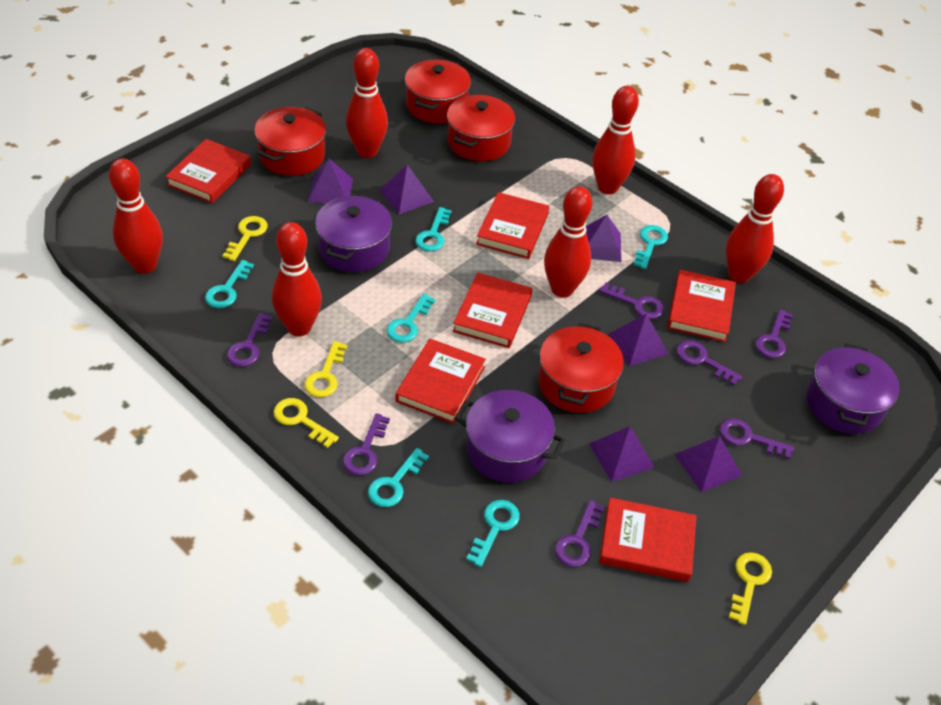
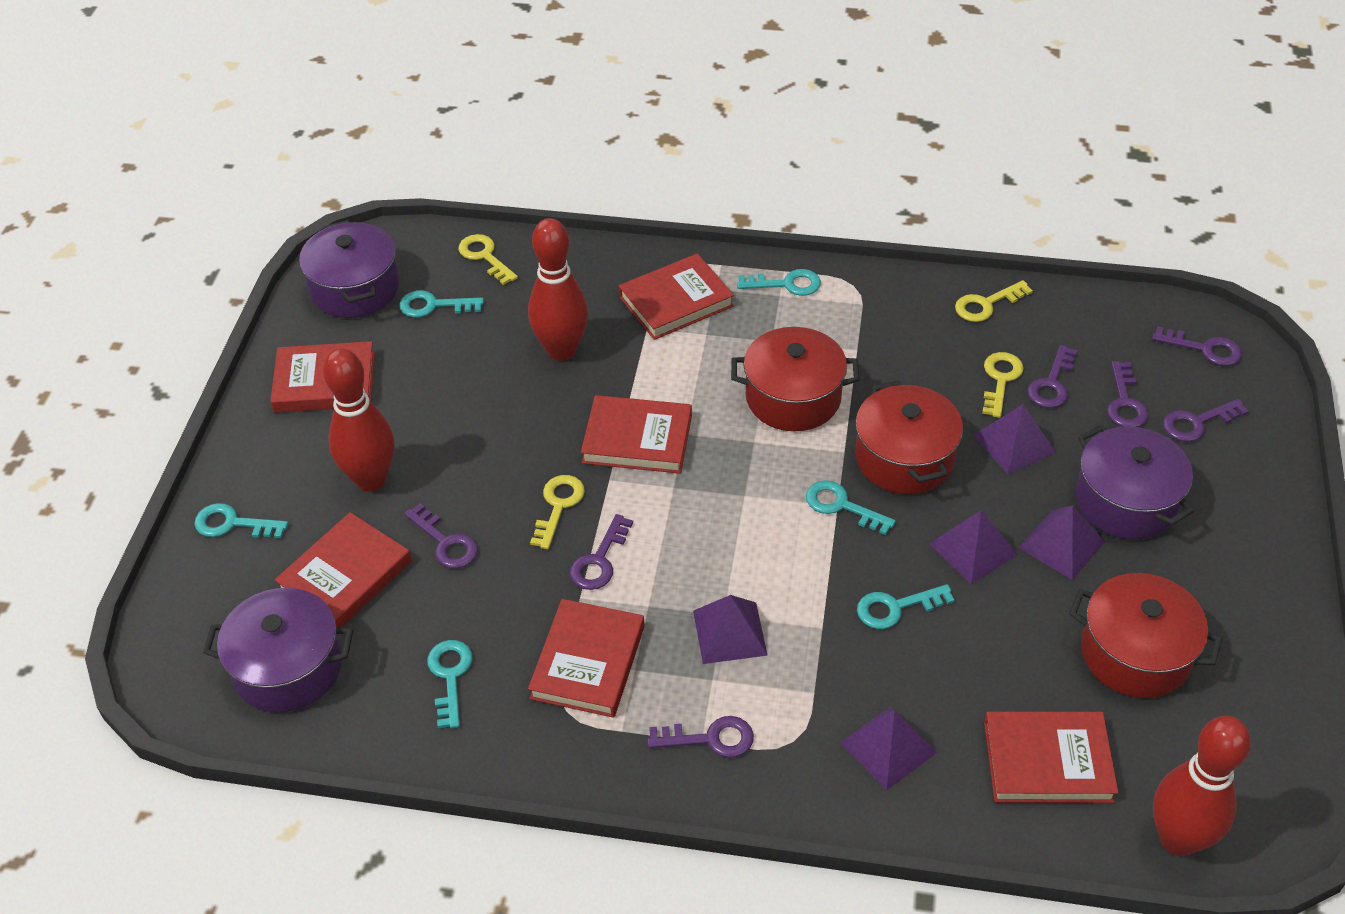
purple pyramid: 6 -> 5
red bowling pin: 6 -> 3
red pot: 4 -> 3

